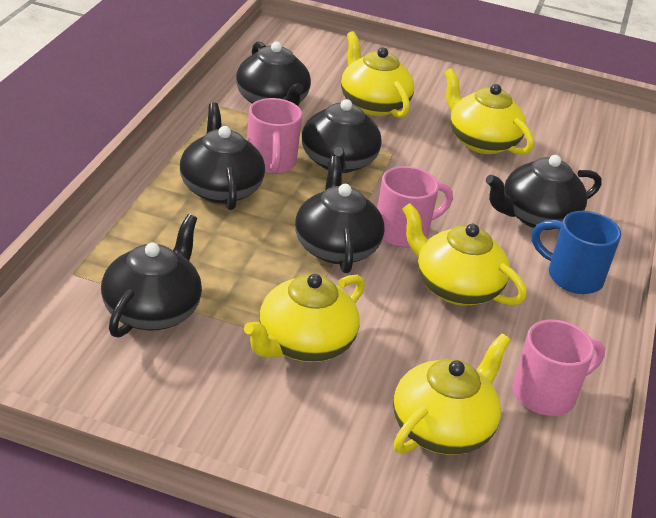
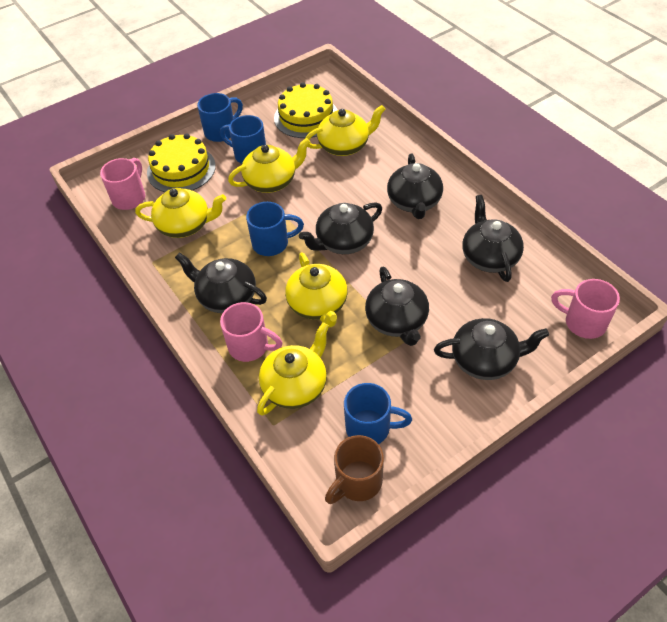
blue mug: 1 -> 4
brown mug: 0 -> 1
yellow cake: 0 -> 2

